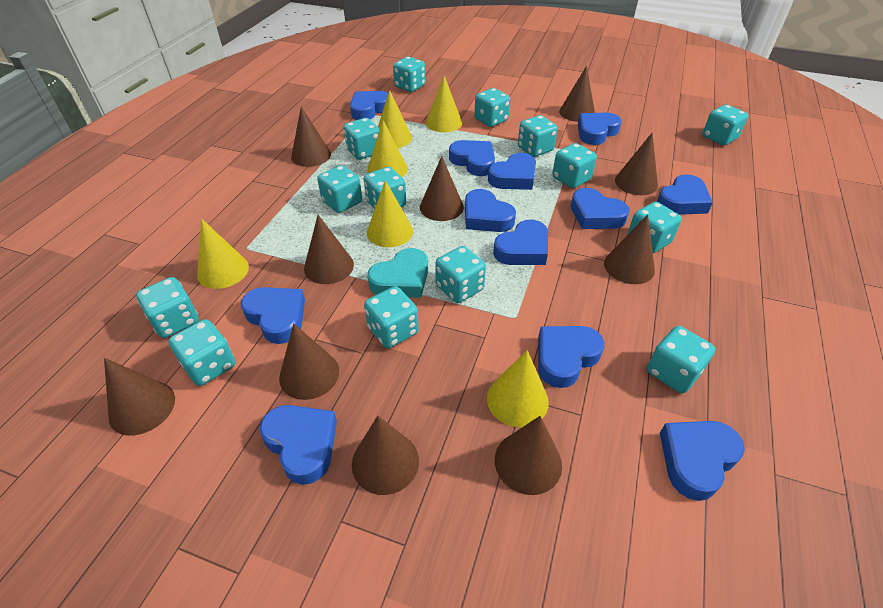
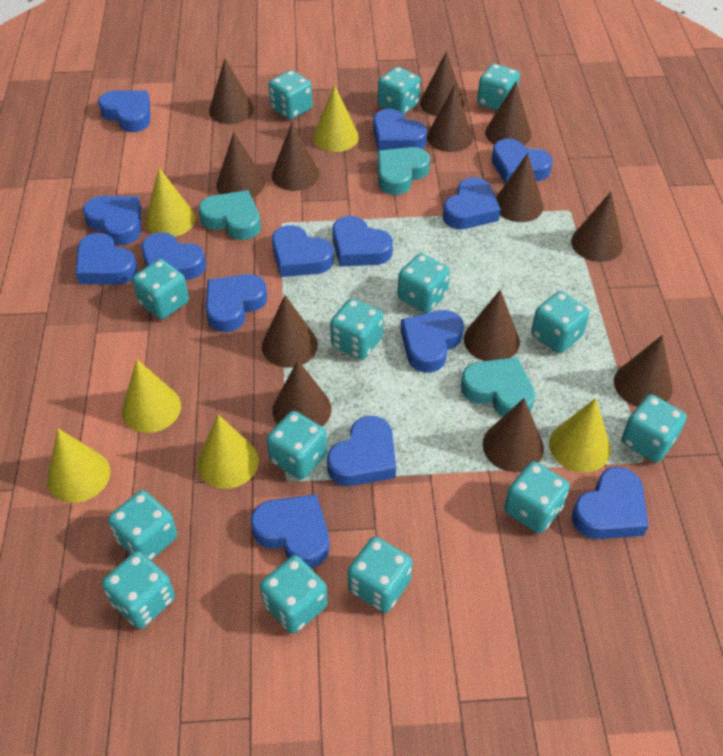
blue heart: 12 -> 14
brown cone: 10 -> 13
turquoise heart: 1 -> 3

